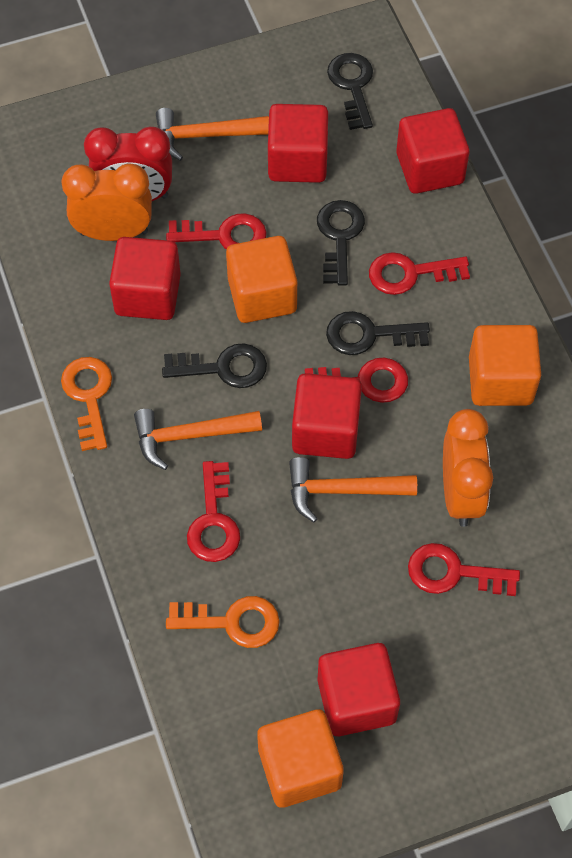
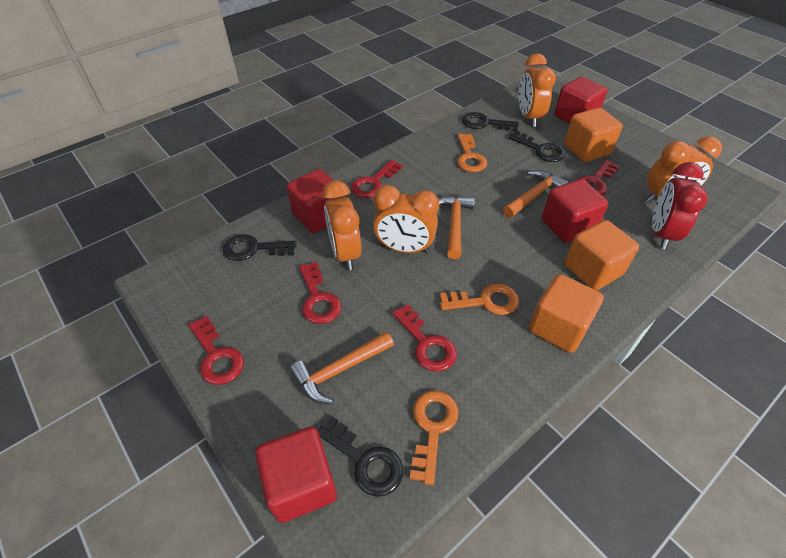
orange clock: 2 -> 4
orange key: 2 -> 3
red cube: 5 -> 4

